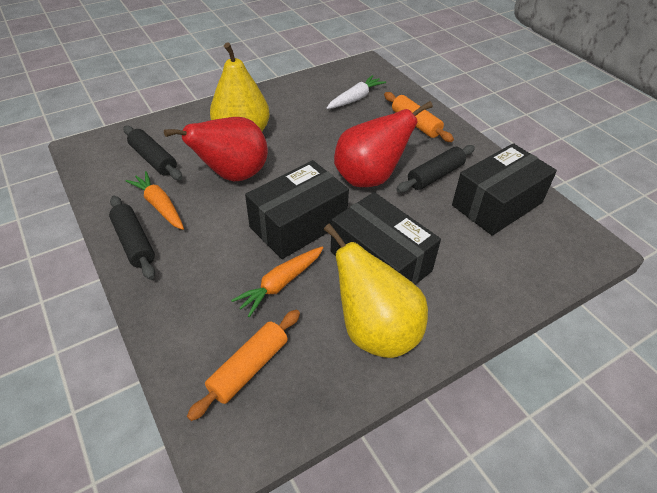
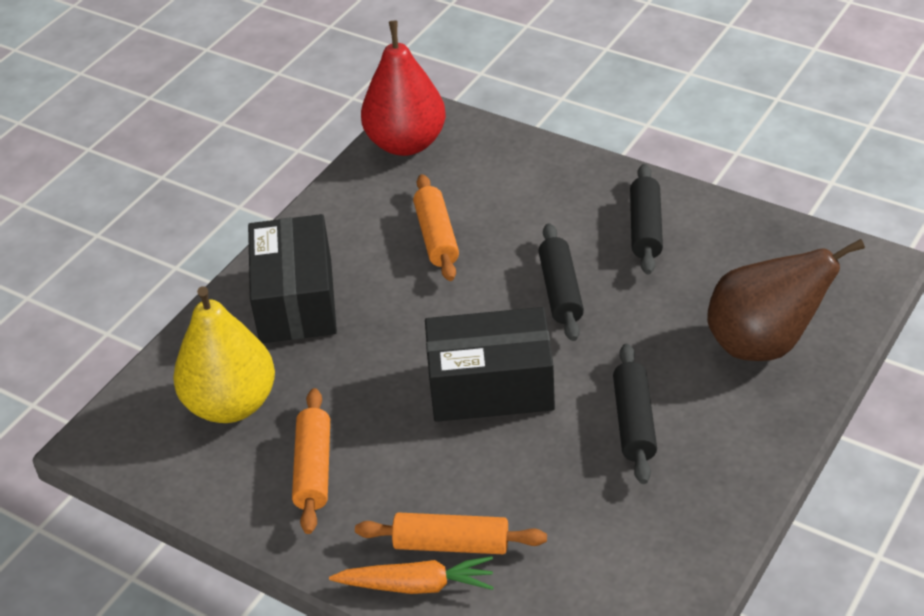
black box: 3 -> 2
brown pear: 0 -> 1
orange carrot: 2 -> 1
orange rolling pin: 2 -> 3
red pear: 2 -> 1
white carrot: 1 -> 0
yellow pear: 2 -> 1

